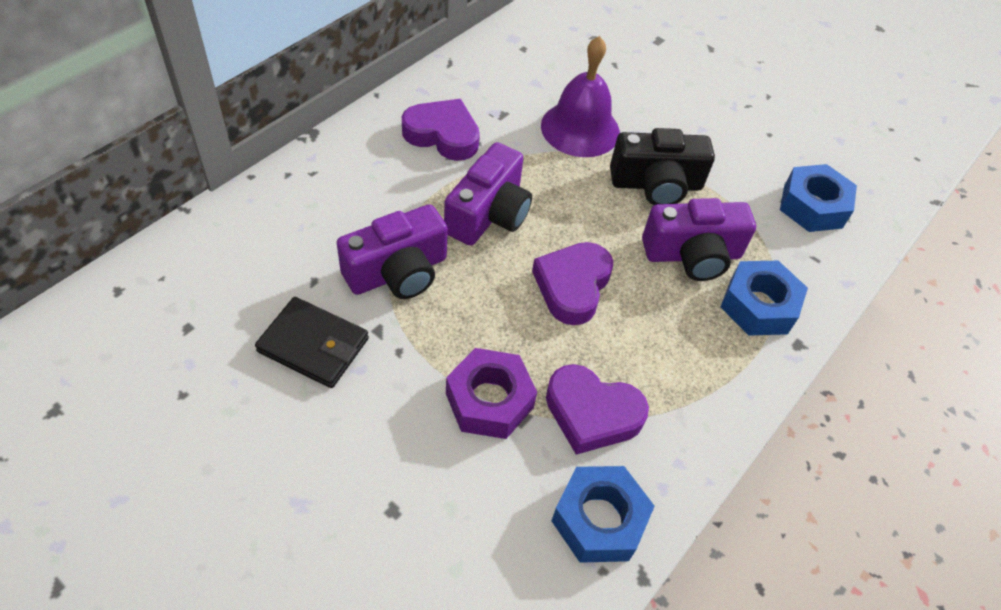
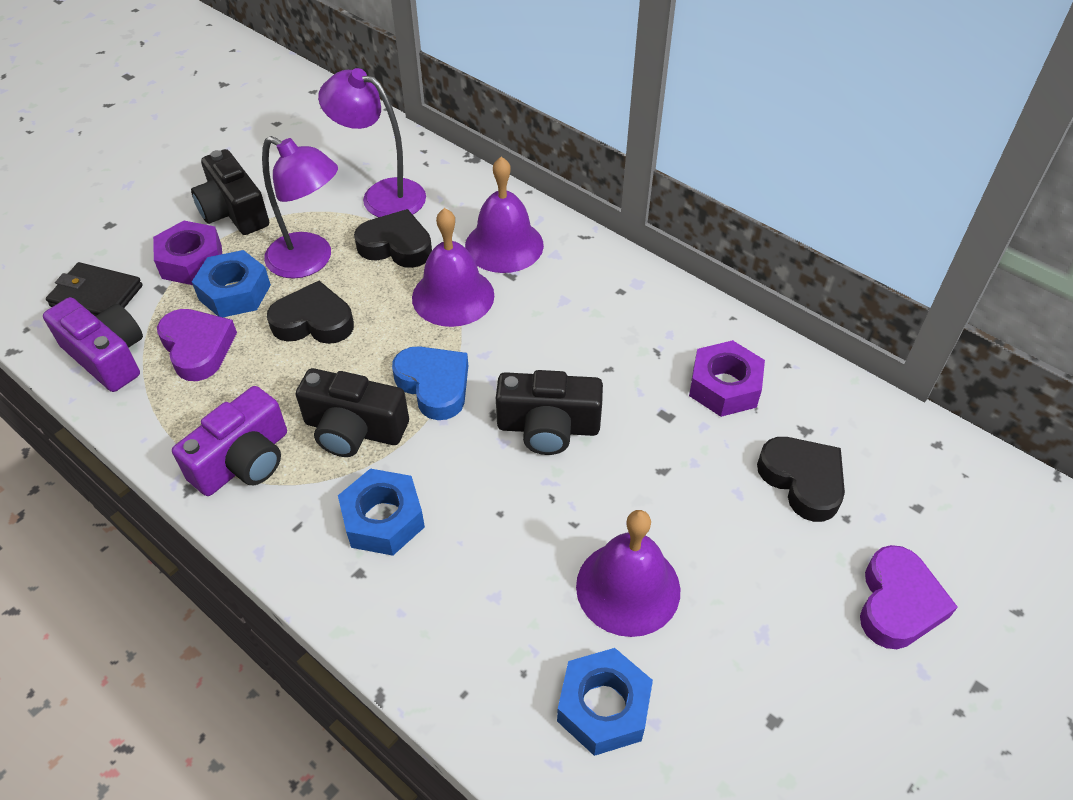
black camera: 1 -> 3
black heart: 0 -> 3
blue heart: 0 -> 1
purple bell: 1 -> 3
purple camera: 3 -> 2
purple heart: 3 -> 2
purple lamp: 0 -> 2
purple nut: 1 -> 2

